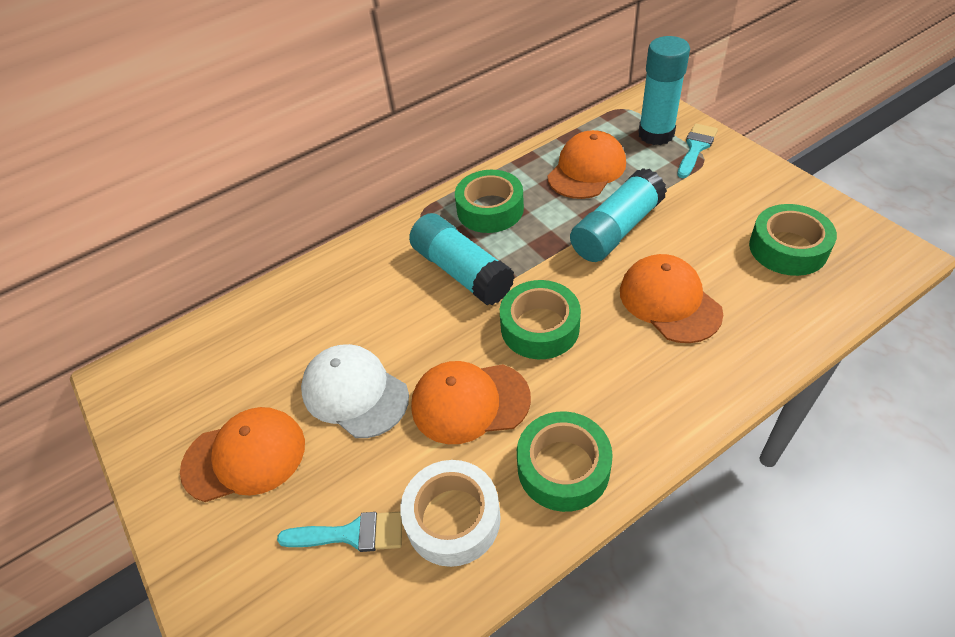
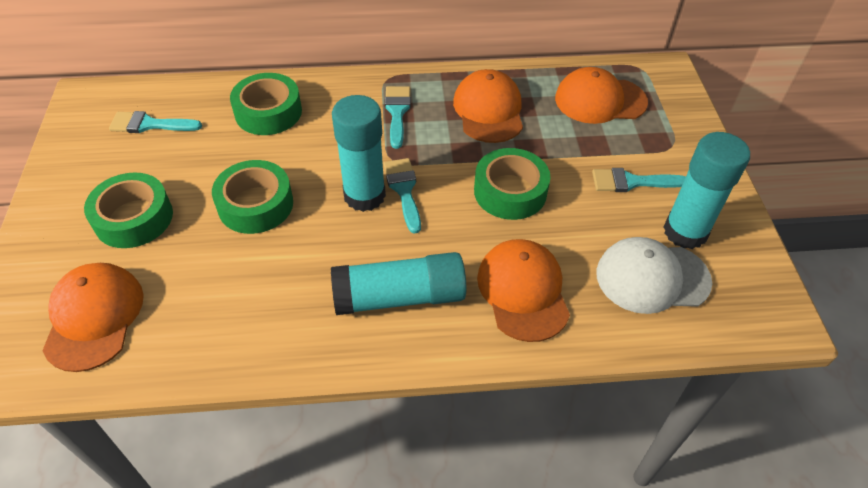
turquoise brush: 2 -> 4
white tape: 1 -> 0

